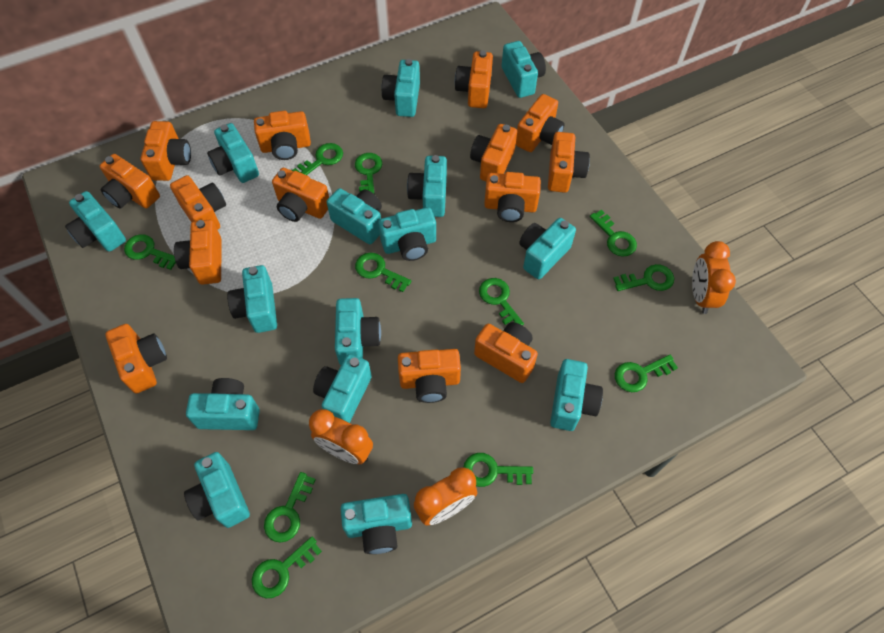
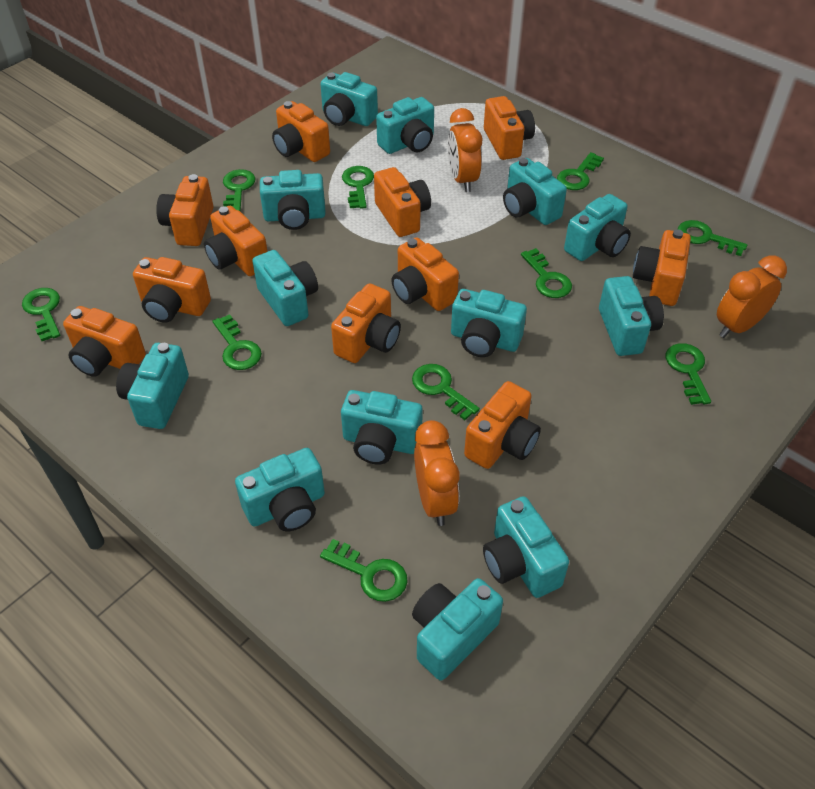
green key: 11 -> 10
orange camera: 14 -> 11
turquoise camera: 15 -> 13

